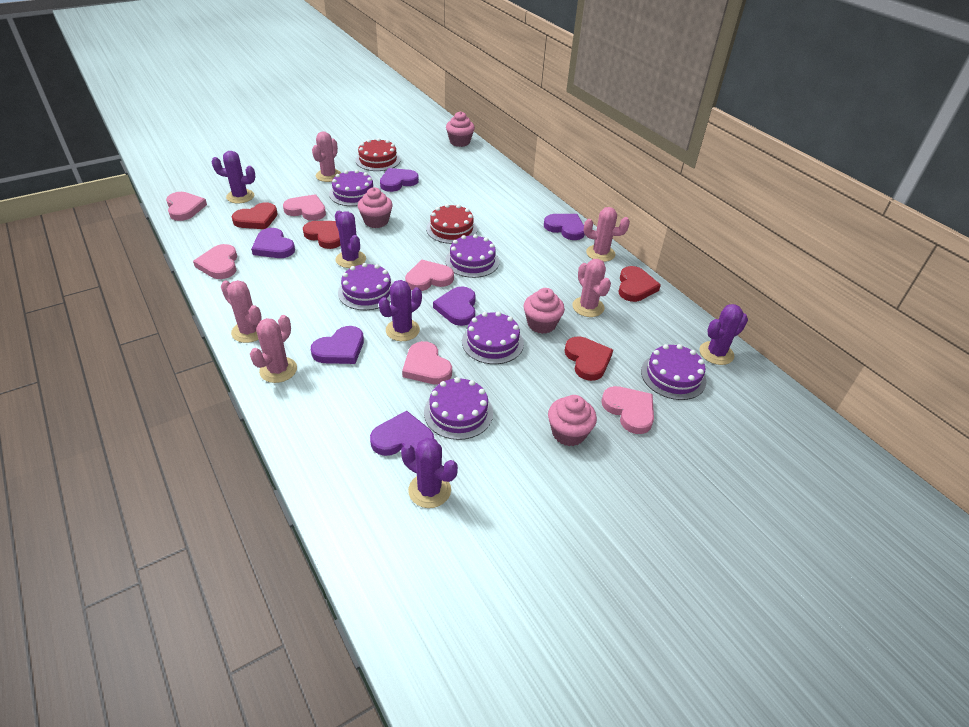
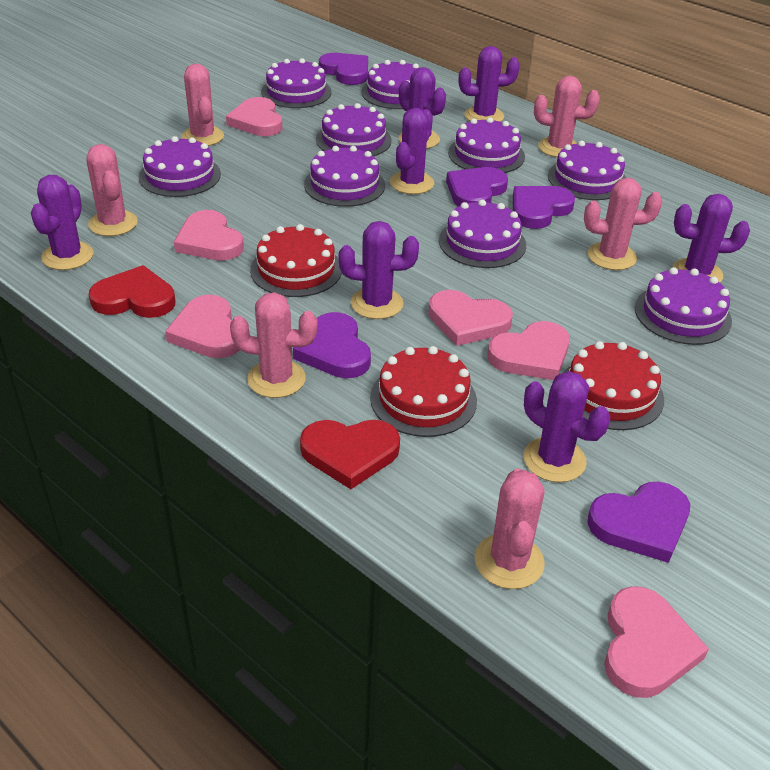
pink cactus: 5 -> 6
pink cupcake: 4 -> 0
purple cactus: 5 -> 7
purple cake: 6 -> 9
purple heart: 6 -> 5
red cake: 2 -> 3
red heart: 4 -> 2

